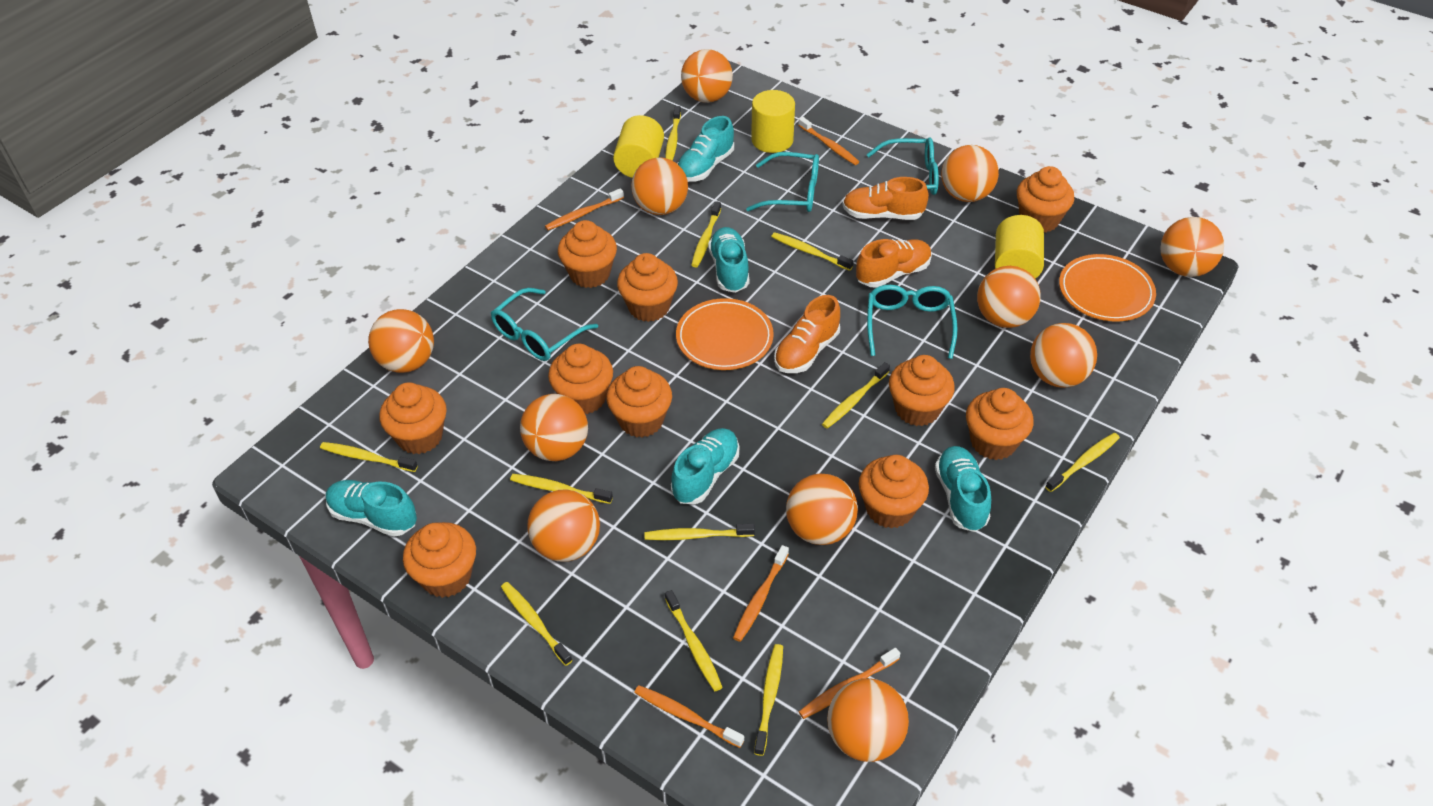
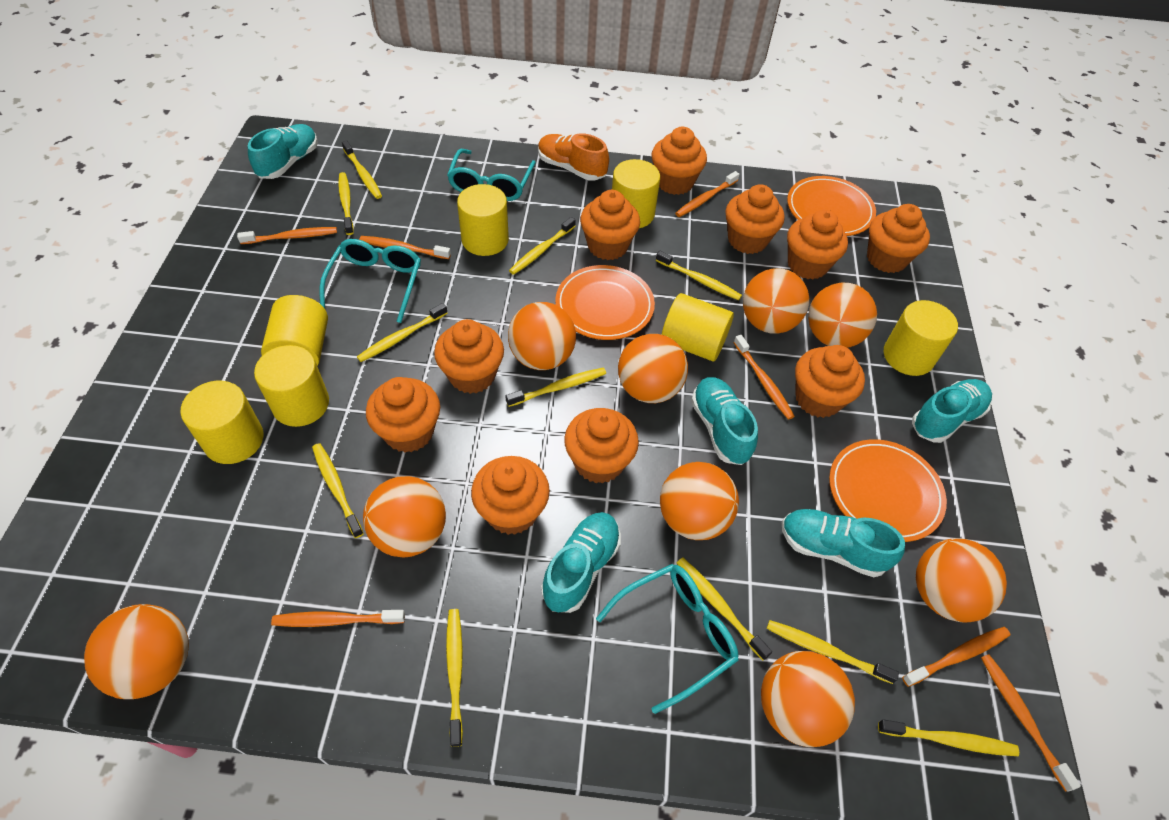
orange ball: 11 -> 9
orange plate: 2 -> 3
orange shoe: 3 -> 1
orange toothbrush: 5 -> 7
turquoise glasses: 4 -> 3
yellow cylinder: 3 -> 7

